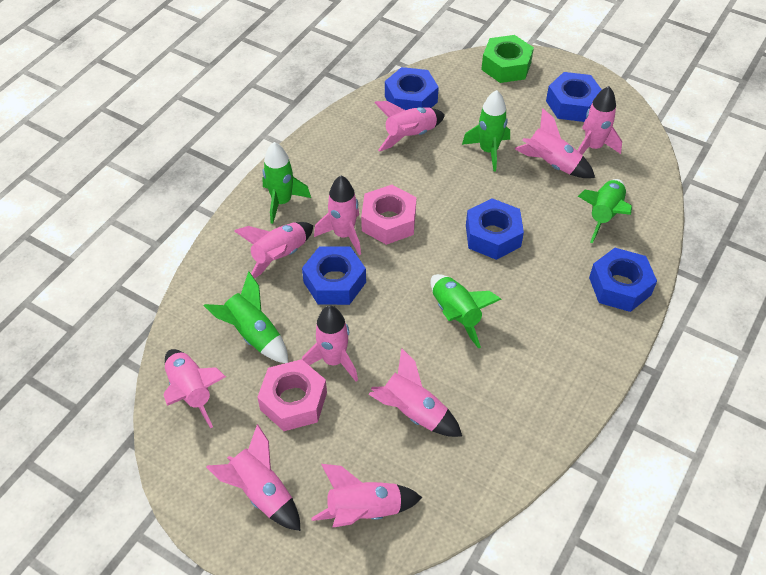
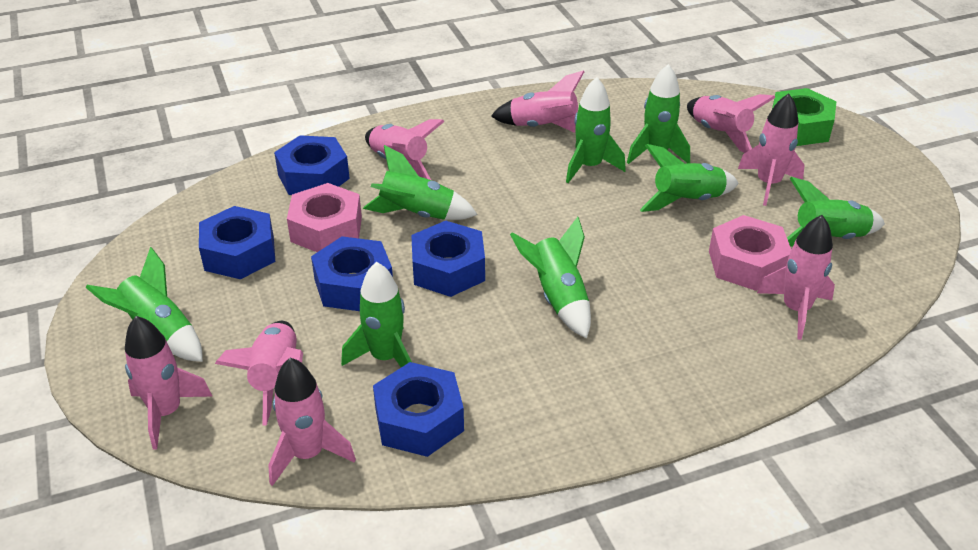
green rocket: 5 -> 8
pink rocket: 10 -> 8

